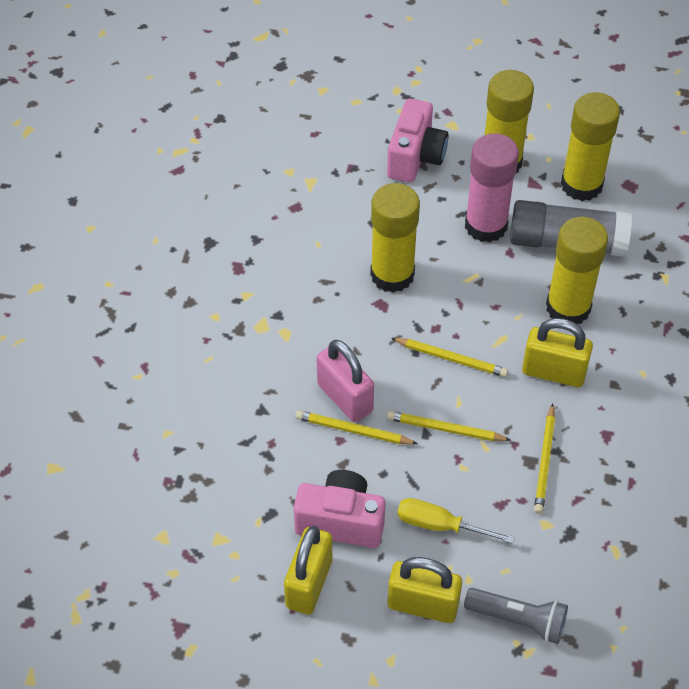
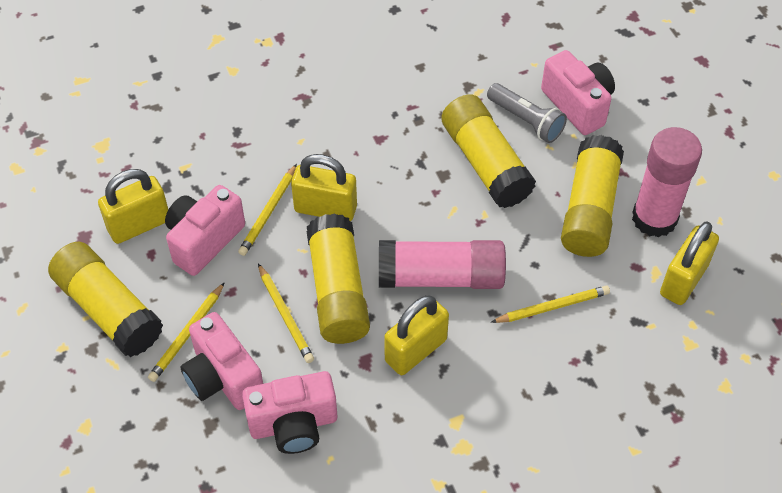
grey glue stick: 1 -> 0
pink camera: 2 -> 4
pink glue stick: 1 -> 2
pink padlock: 1 -> 0
yellow padlock: 3 -> 4
yellow screwdriver: 1 -> 0

